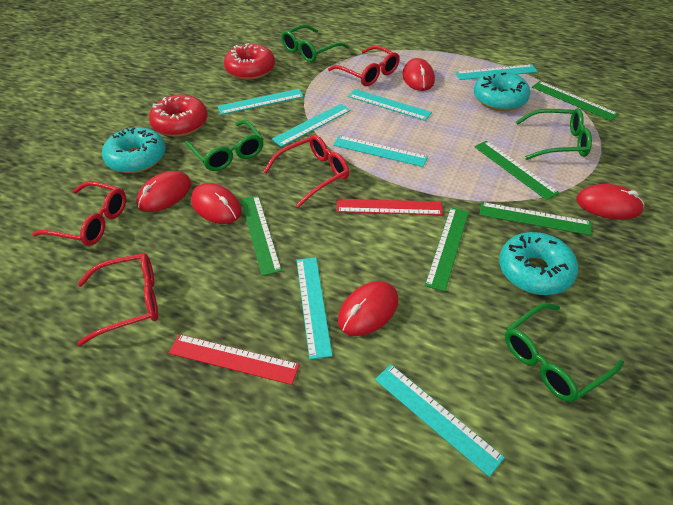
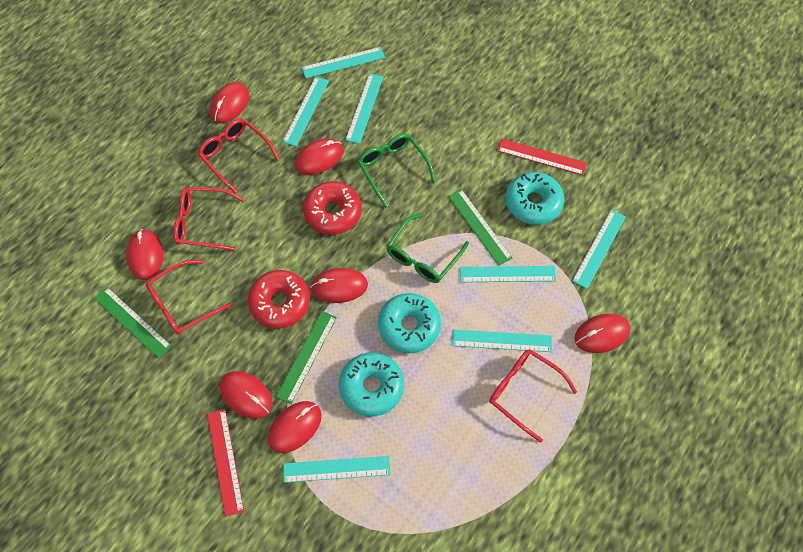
green glasses: 4 -> 2
green ruler: 5 -> 3
red mouse: 5 -> 7

